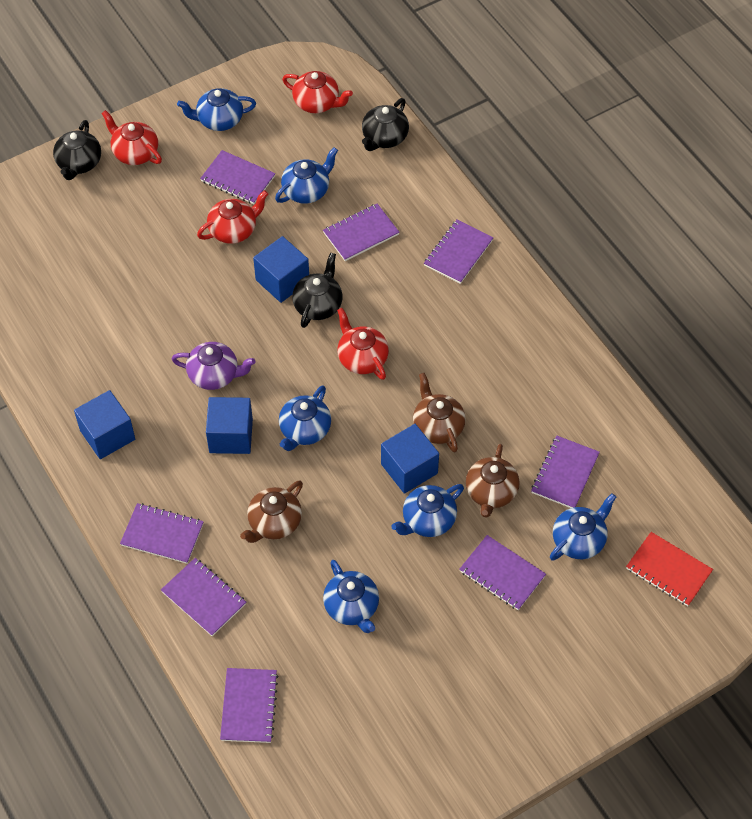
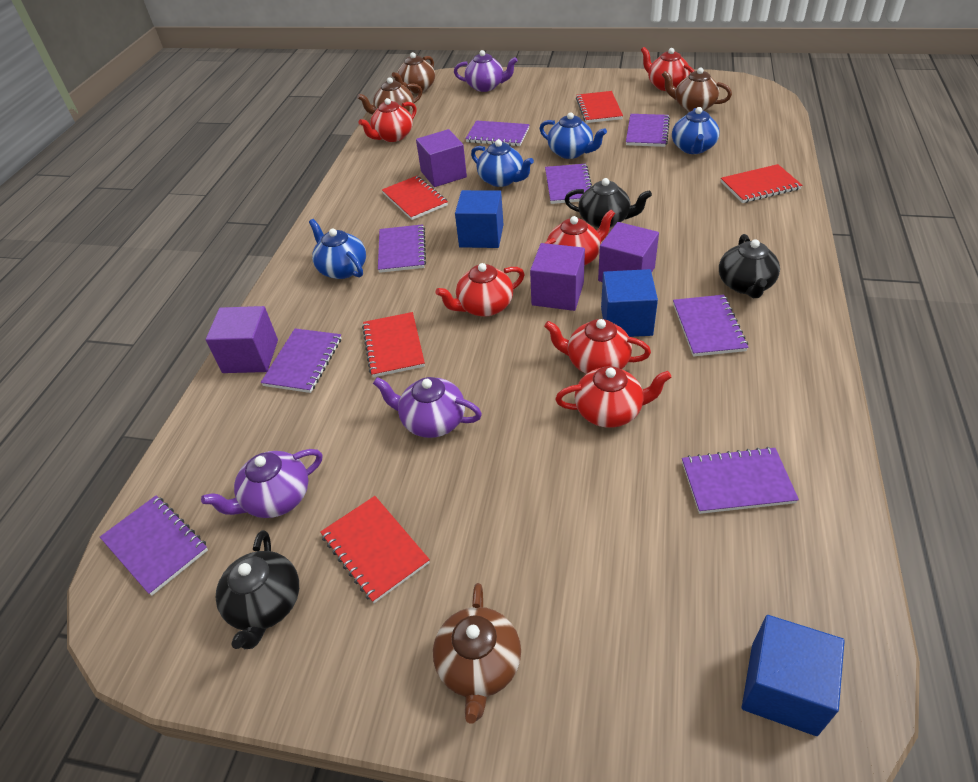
blue cube: 4 -> 3
blue teapot: 6 -> 4
brown teapot: 3 -> 4
purple cube: 0 -> 4
purple teapot: 1 -> 3
red notebook: 1 -> 5
red teapot: 4 -> 6

